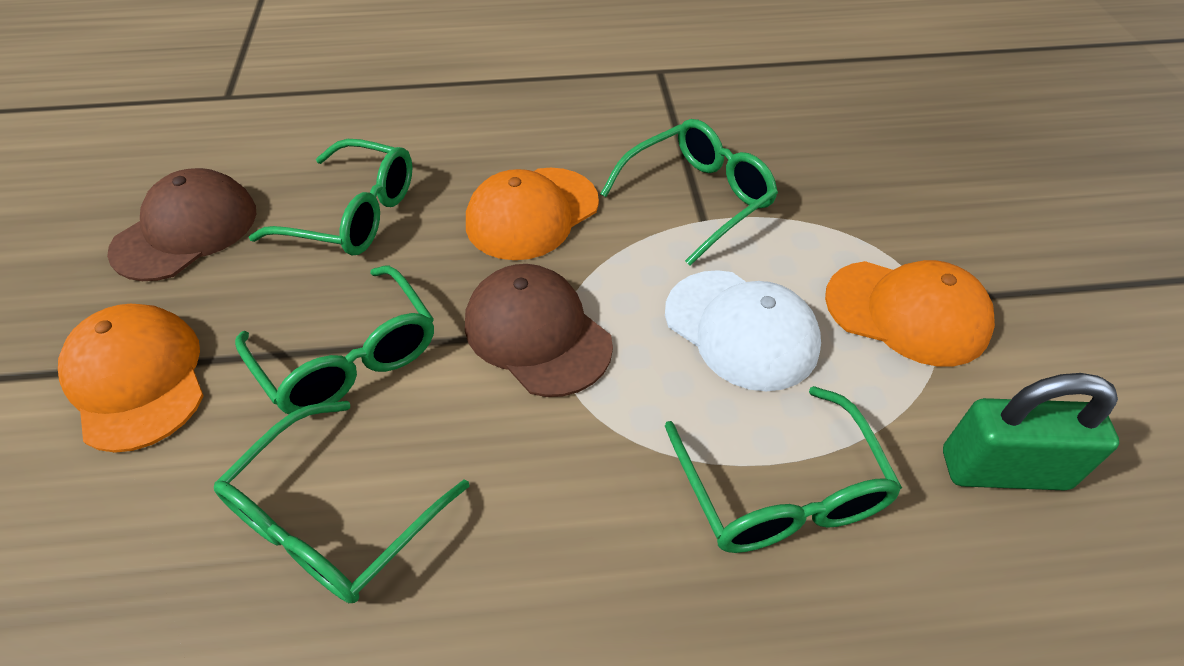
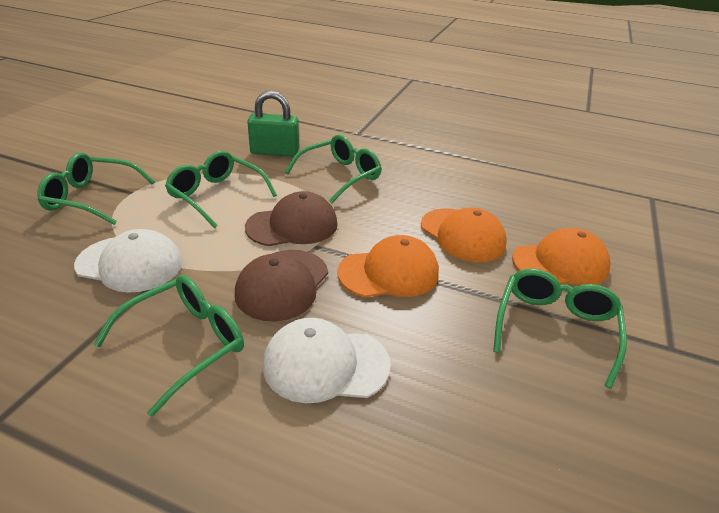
white cap: 1 -> 2

